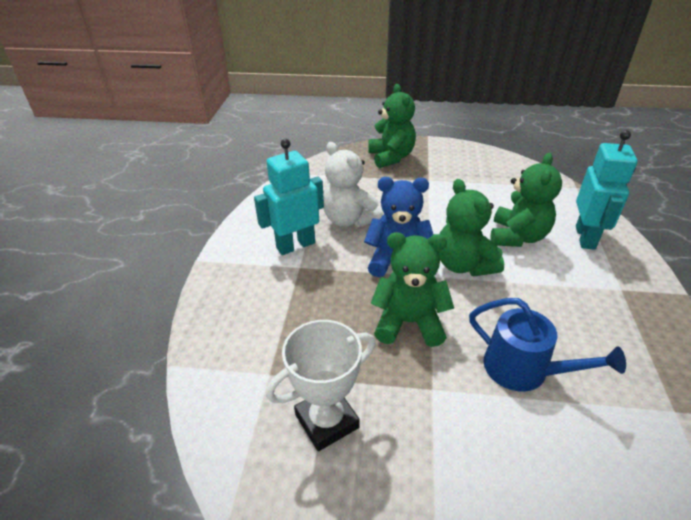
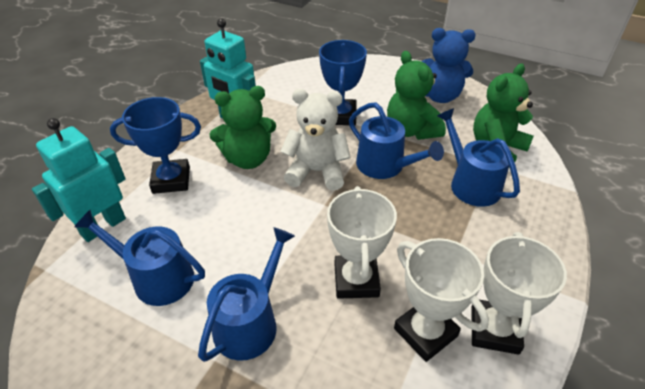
blue trophy: 0 -> 2
blue watering can: 1 -> 4
green teddy bear: 4 -> 3
white trophy: 1 -> 3

